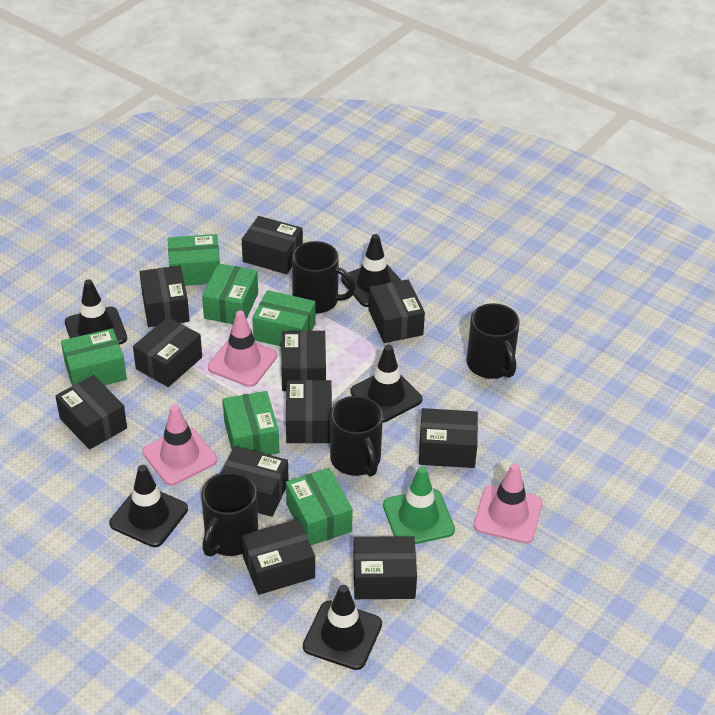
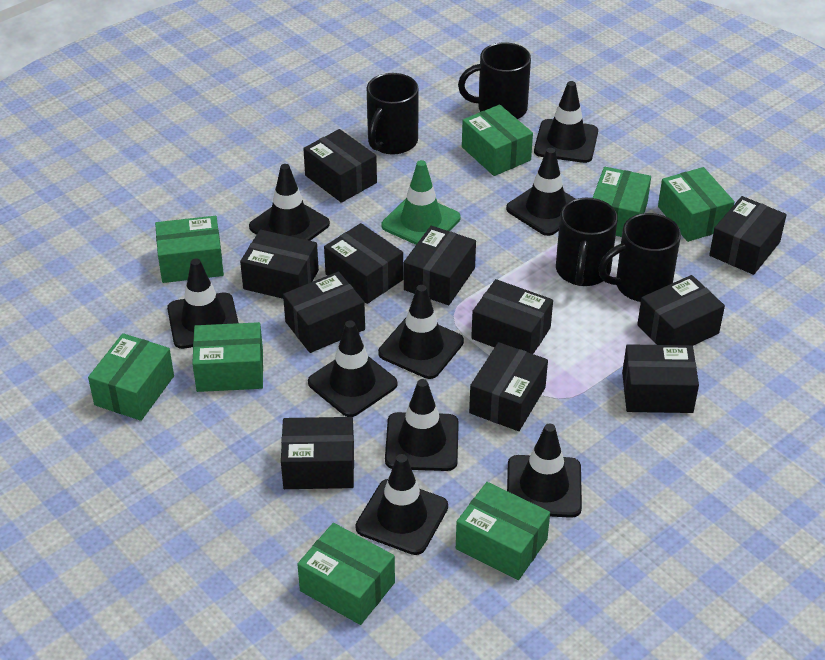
black traffic cone: 5 -> 9
green box: 6 -> 8
pink traffic cone: 3 -> 0

